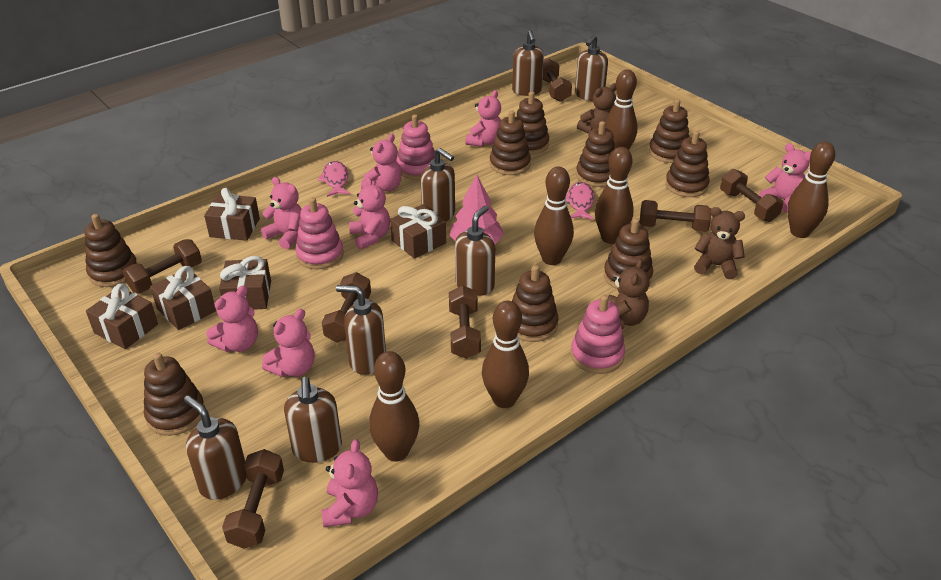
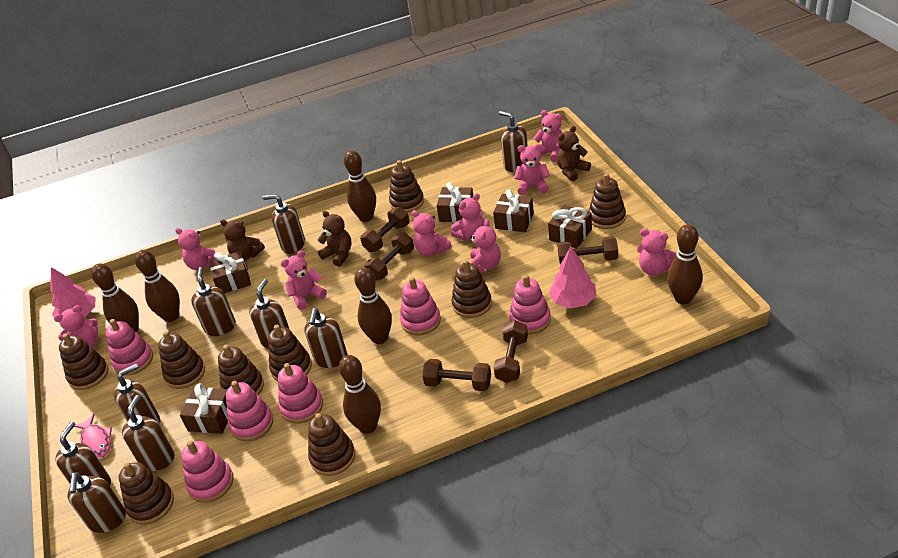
brown dumbbell: 7 -> 5
brown soap dispenser: 7 -> 9
pink fish: 2 -> 1
pink stacking toy: 3 -> 6
pink teddy bear: 8 -> 9
pink tree: 1 -> 2

